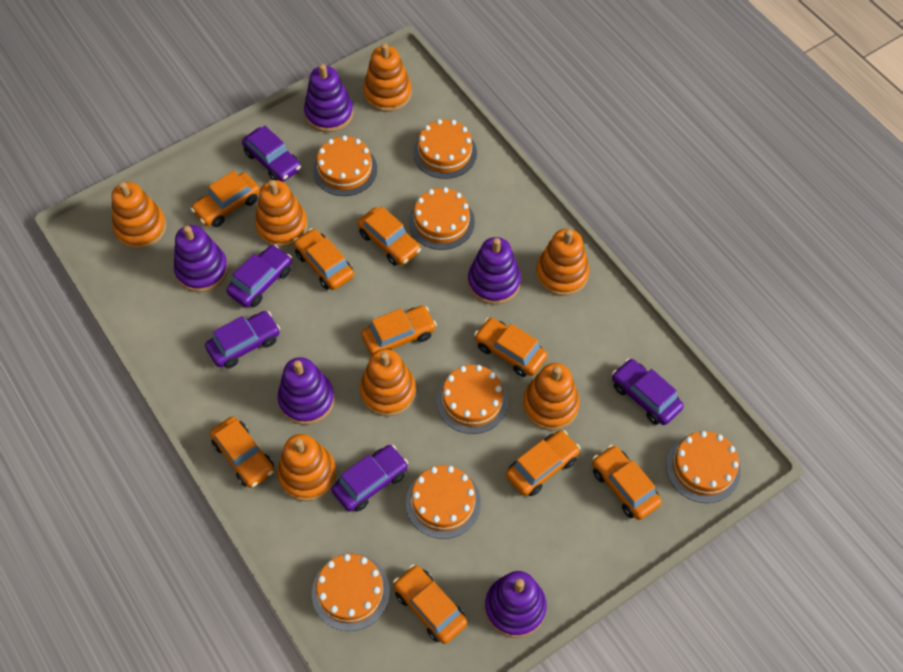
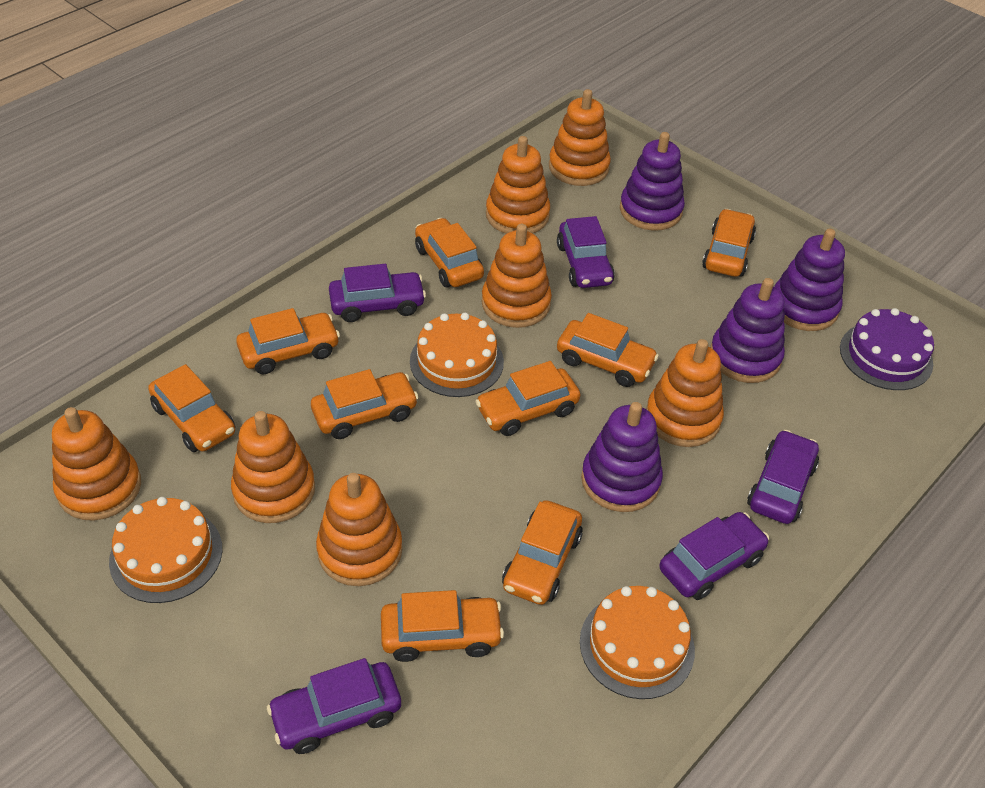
orange cake: 7 -> 3
purple cake: 0 -> 1
purple stacking toy: 5 -> 4

